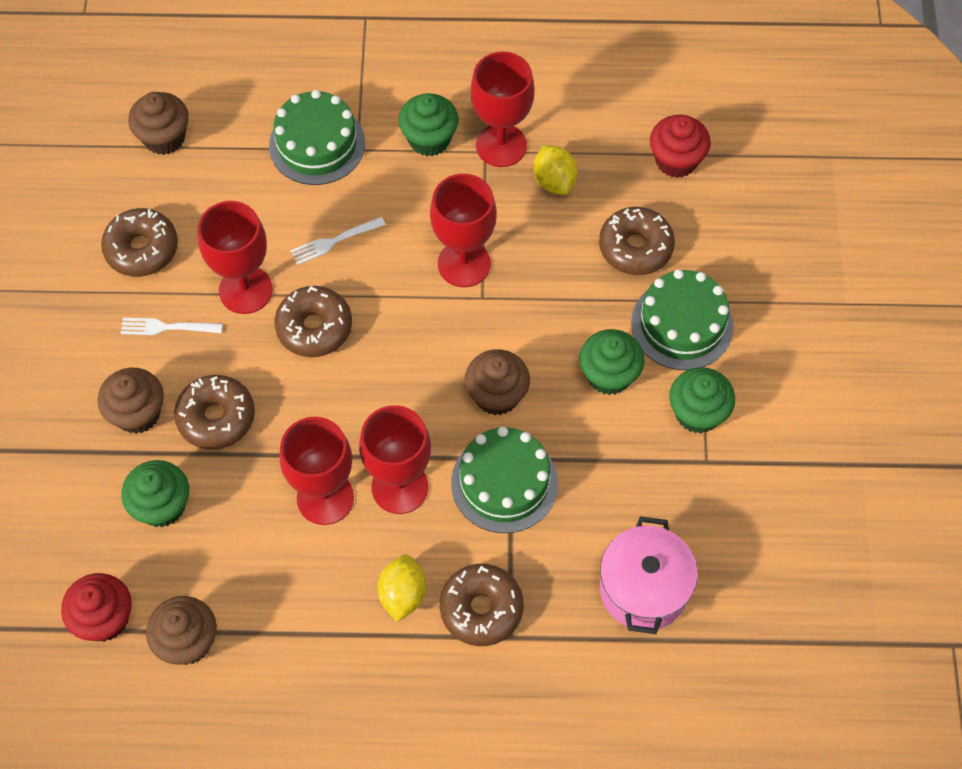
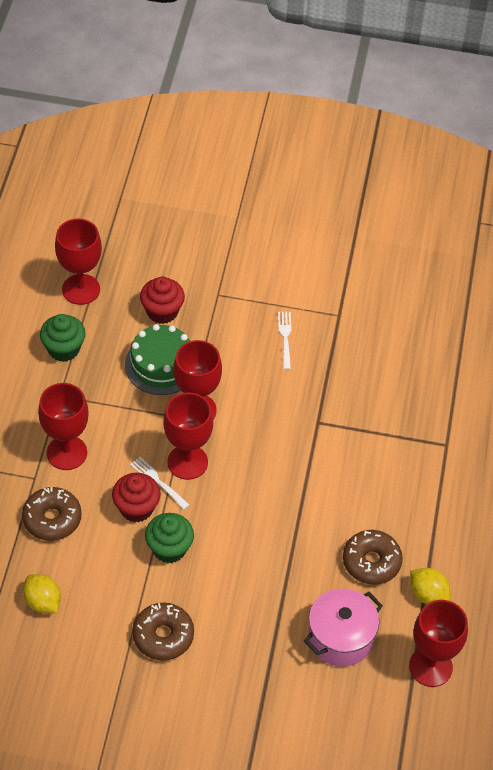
brown cupcake: 4 -> 0
brown donut: 5 -> 3
green cake: 3 -> 1
green cupcake: 4 -> 2

